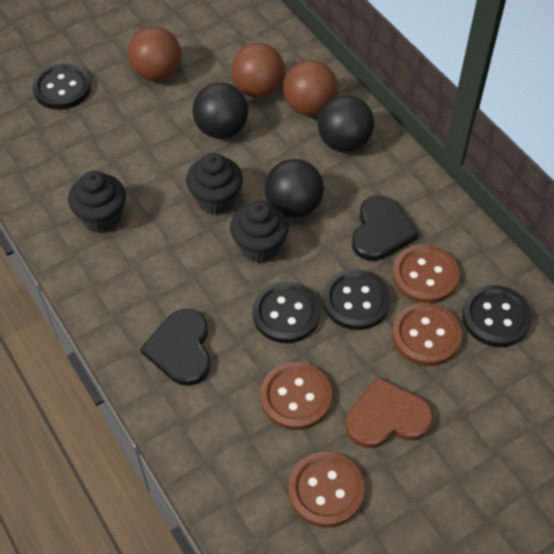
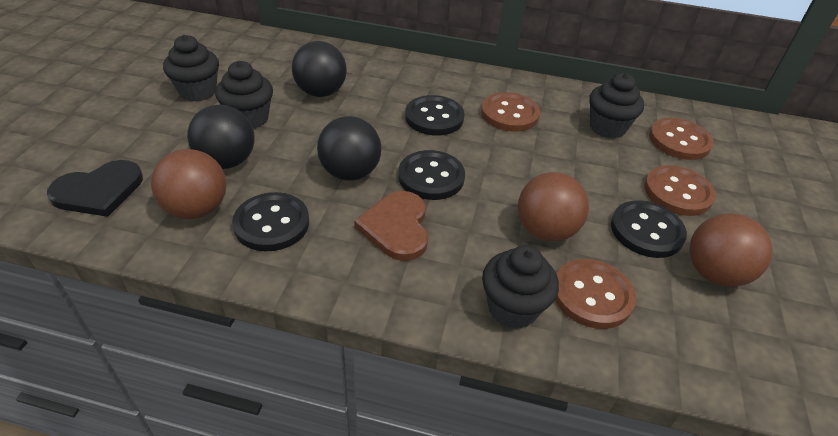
black cupcake: 3 -> 4
black heart: 2 -> 1

